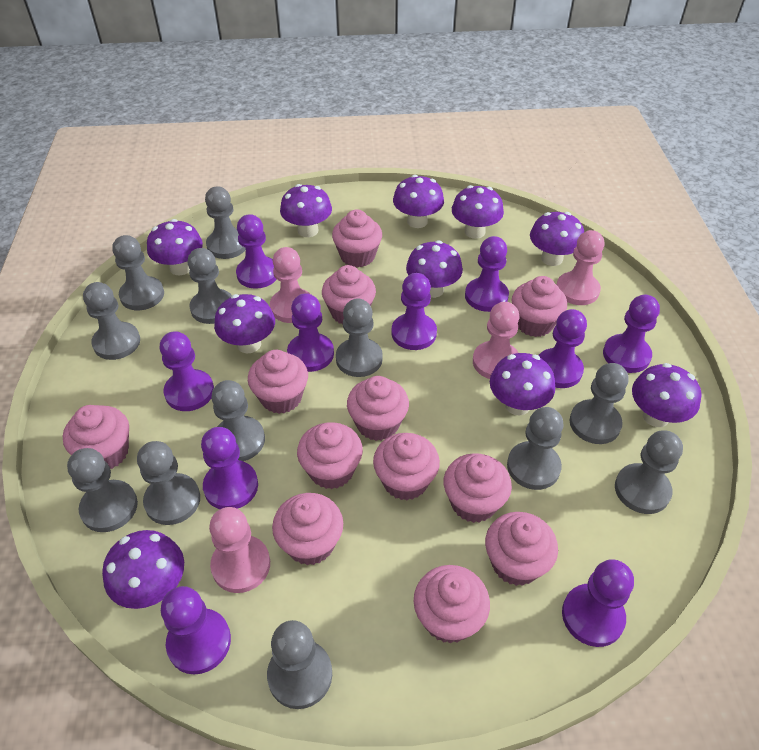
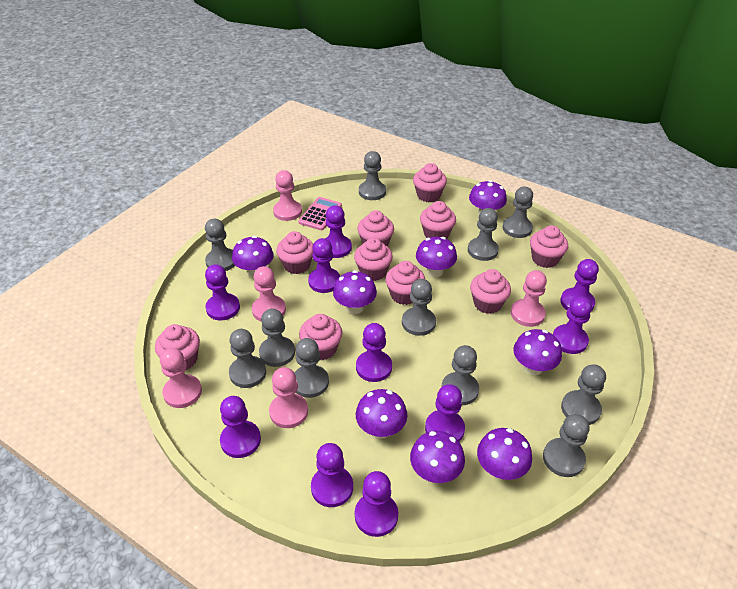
grey pawn: 12 -> 11
pink calculator: 0 -> 1
pink cupcake: 12 -> 10
pink pawn: 4 -> 5
purple mushroom: 10 -> 8

